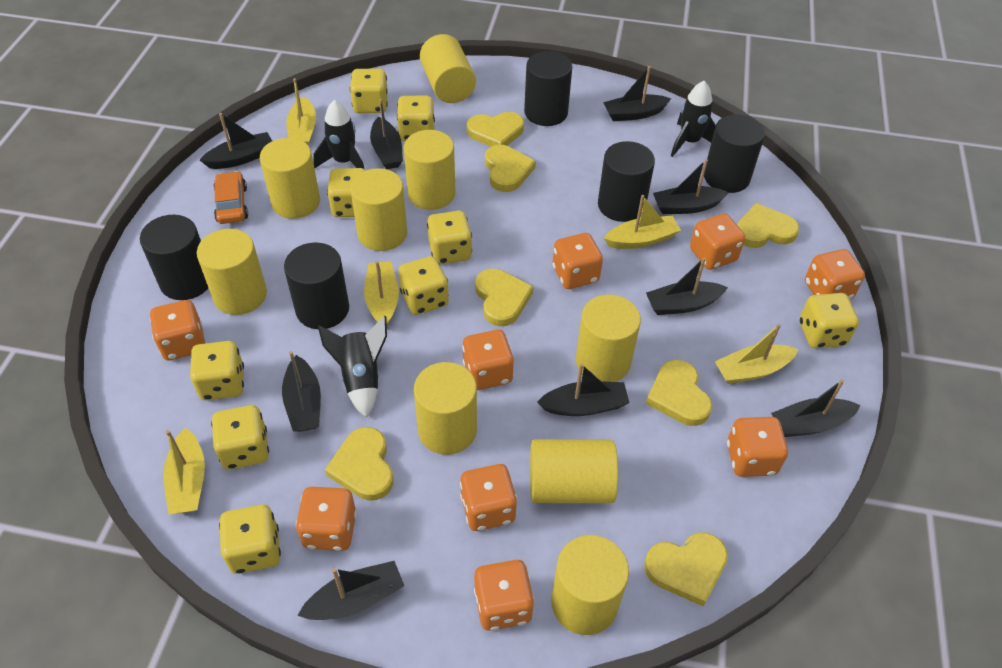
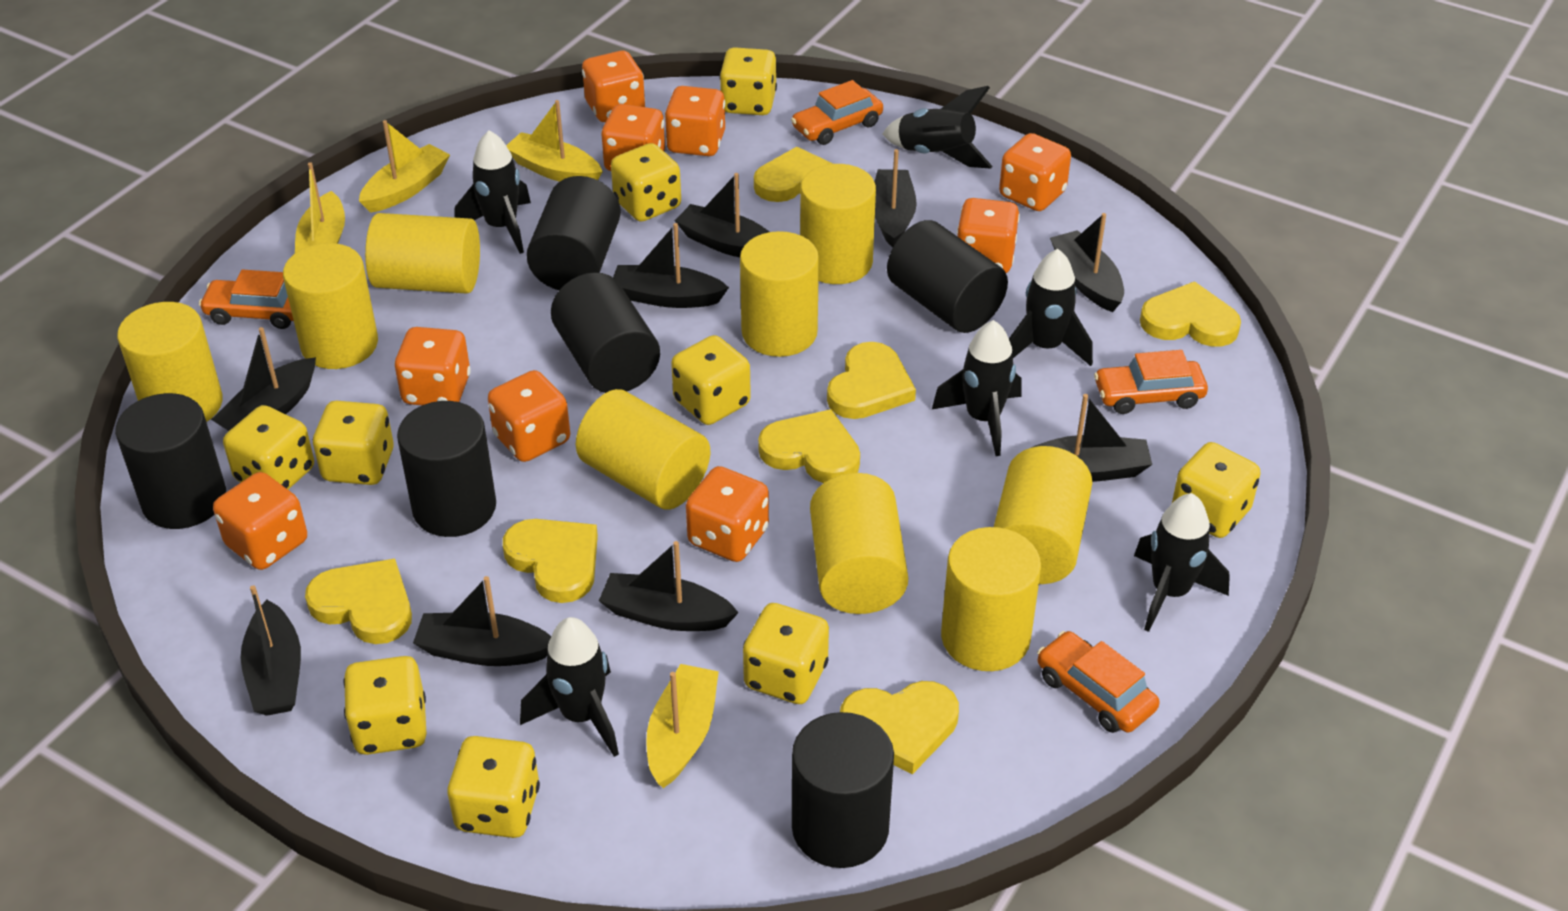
black cylinder: 5 -> 6
black rocket: 3 -> 6
orange car: 1 -> 4
yellow boat: 5 -> 4

